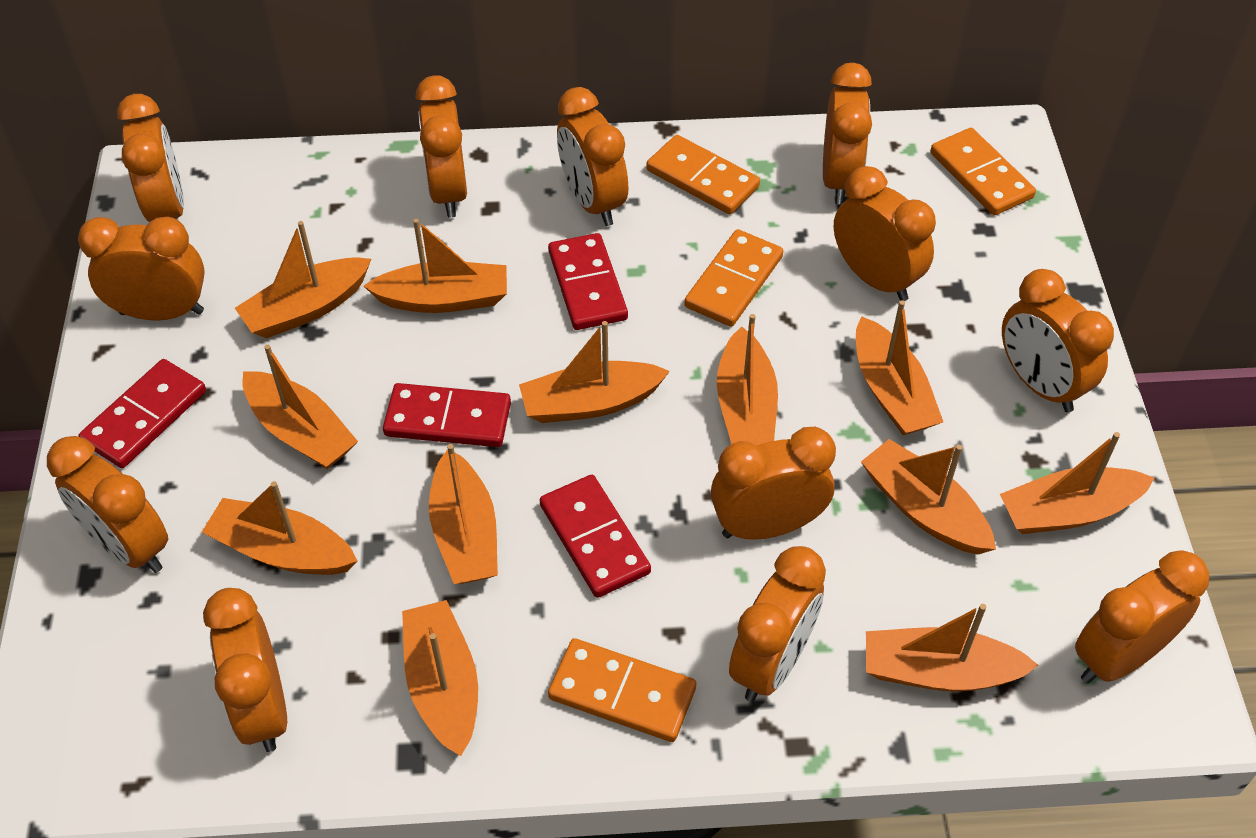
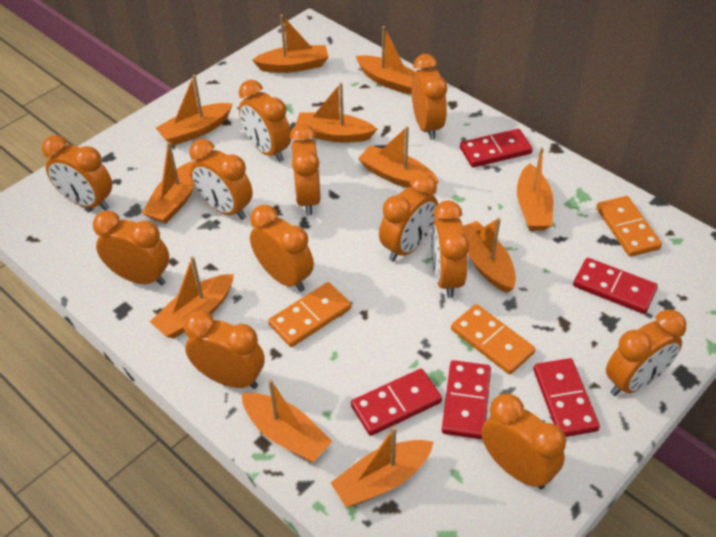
orange boat: 12 -> 11
orange domino: 4 -> 3
red domino: 4 -> 5

